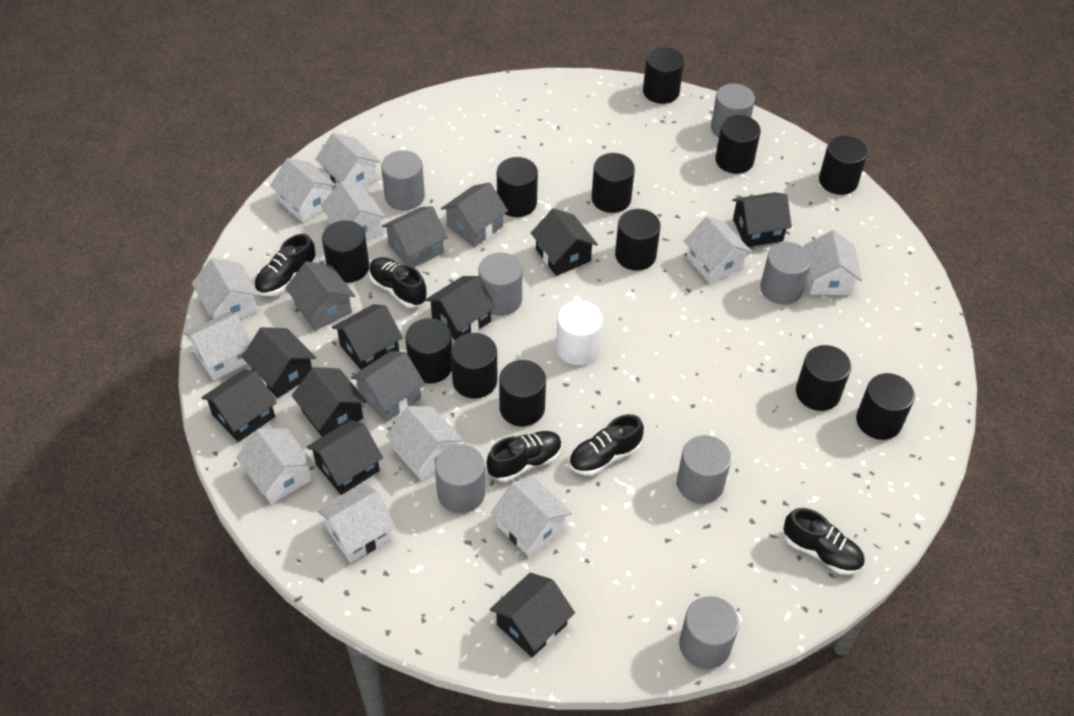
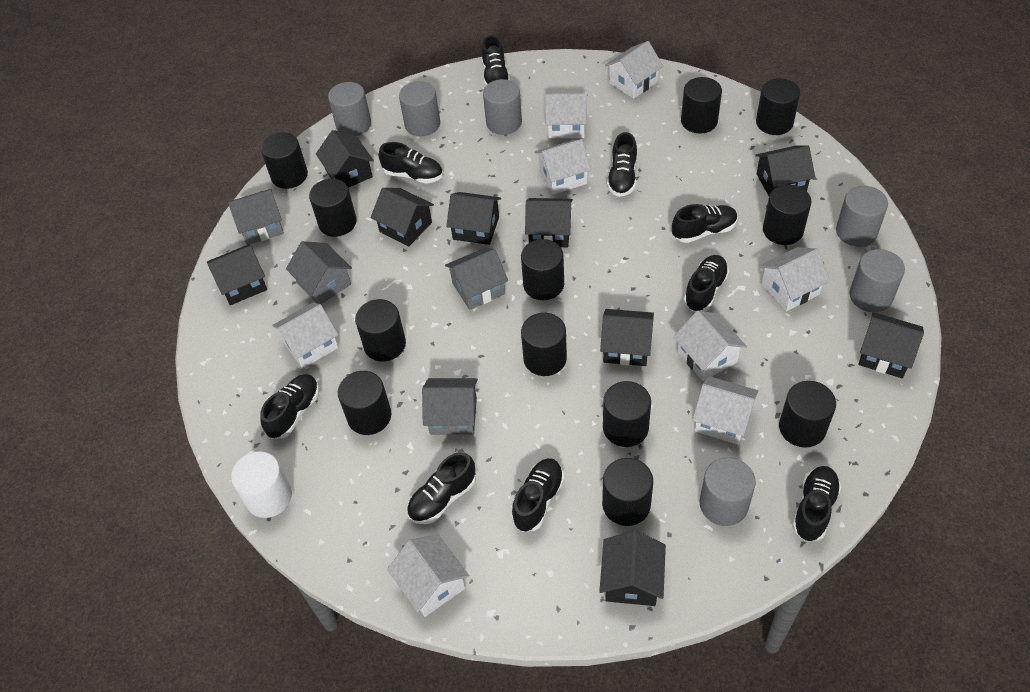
black shoe: 5 -> 9
grey cylinder: 7 -> 6
white house: 11 -> 8

